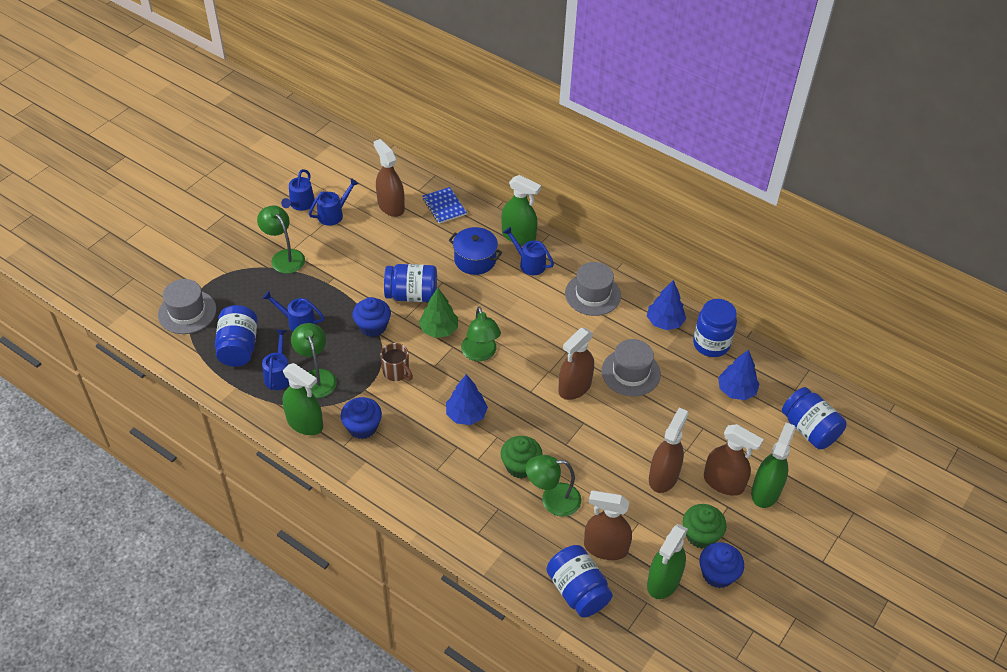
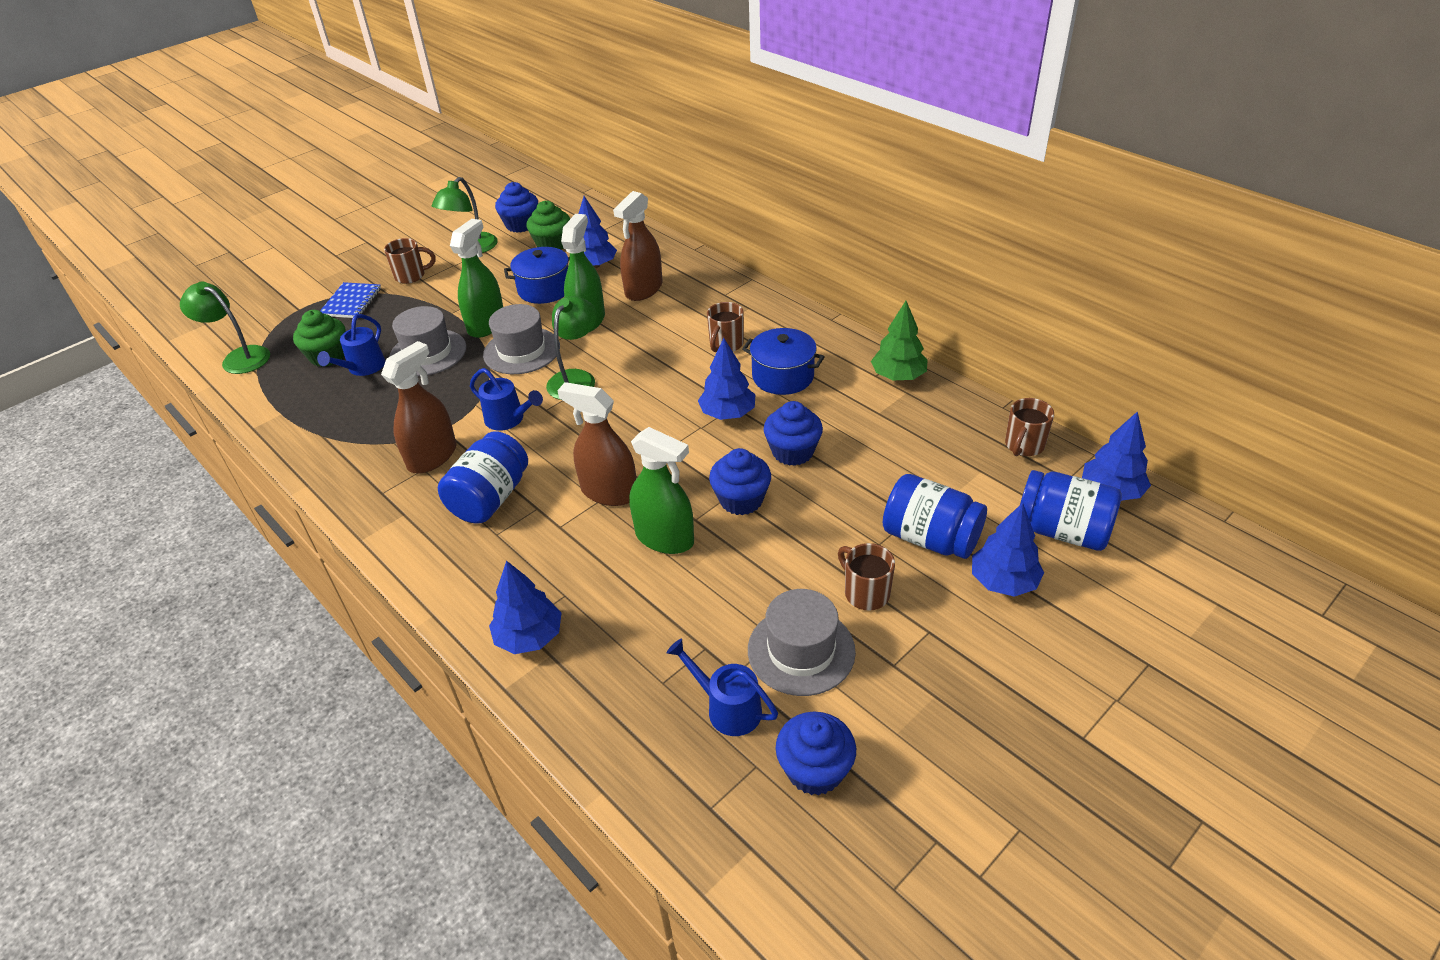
blue cupcake: 3 -> 4
blue jar: 5 -> 3
blue pot: 1 -> 2
blue tree: 3 -> 5
blue watering can: 5 -> 3
brown mug: 1 -> 4
brown spray bottle: 5 -> 3
green lamp: 4 -> 3
green spray bottle: 4 -> 3

